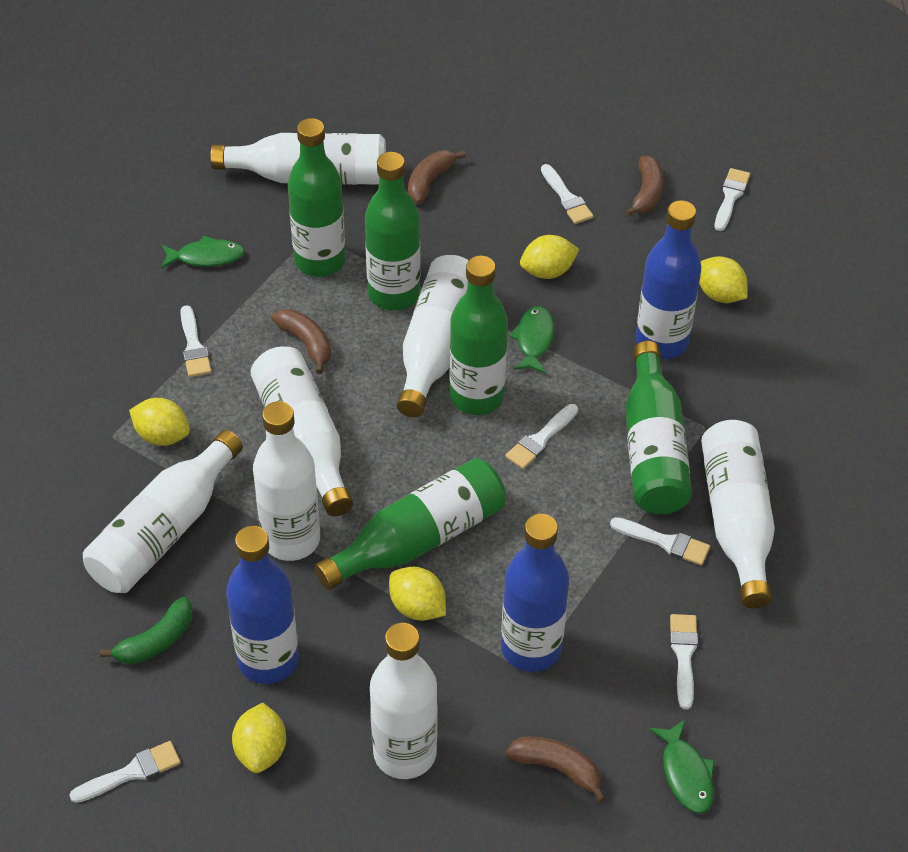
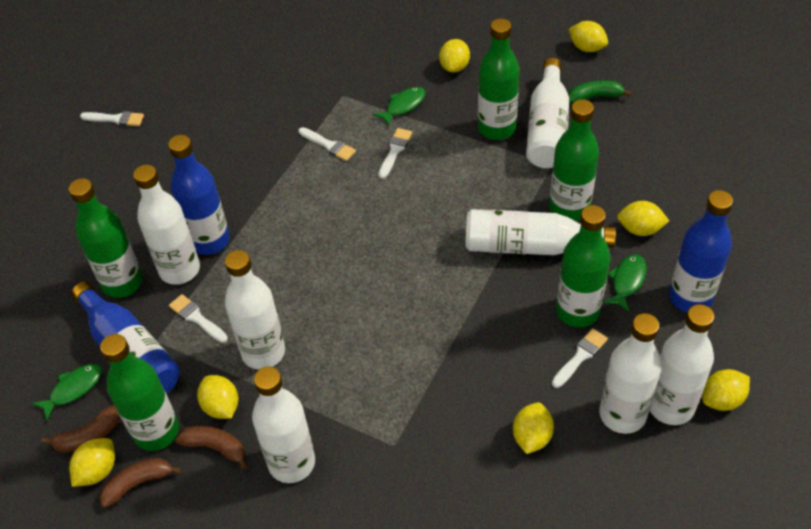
brown banana: 4 -> 3
white brush: 7 -> 5
yellow lemon: 5 -> 7

